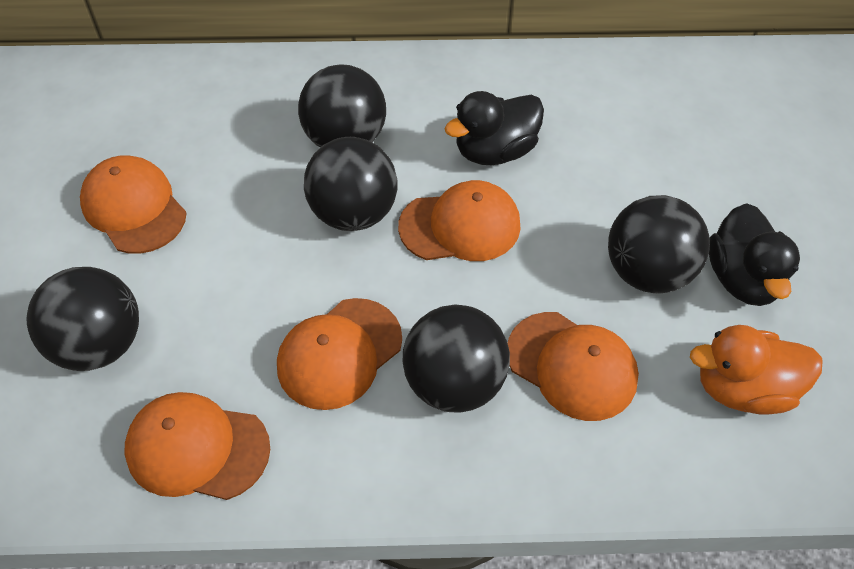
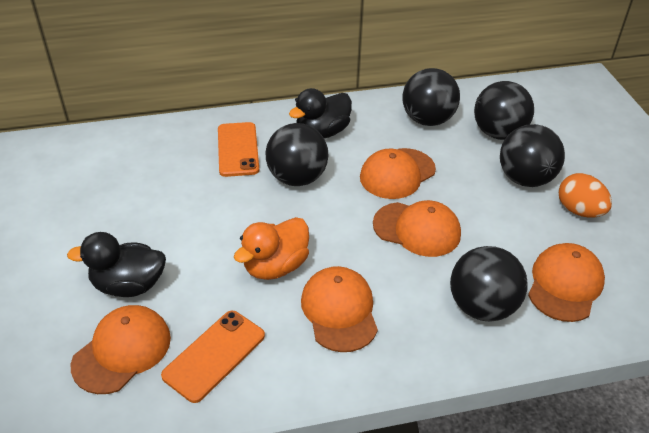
orange egg: 0 -> 1
orange phone: 0 -> 2

